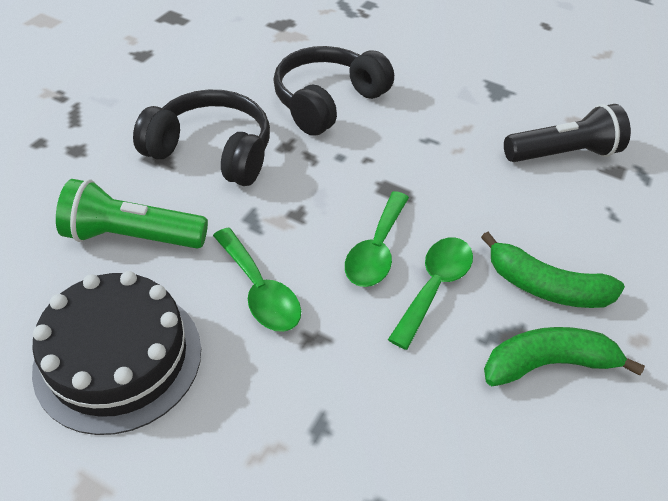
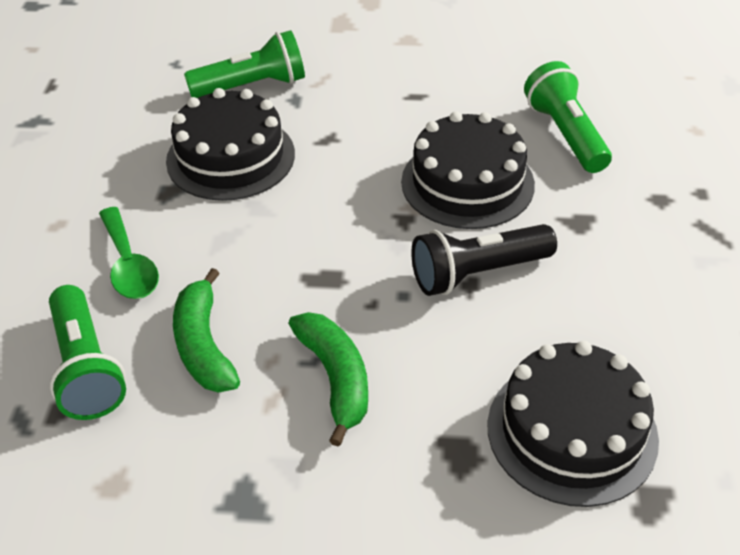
black cake: 1 -> 3
black headphones: 2 -> 0
green flashlight: 1 -> 3
green spoon: 3 -> 1

